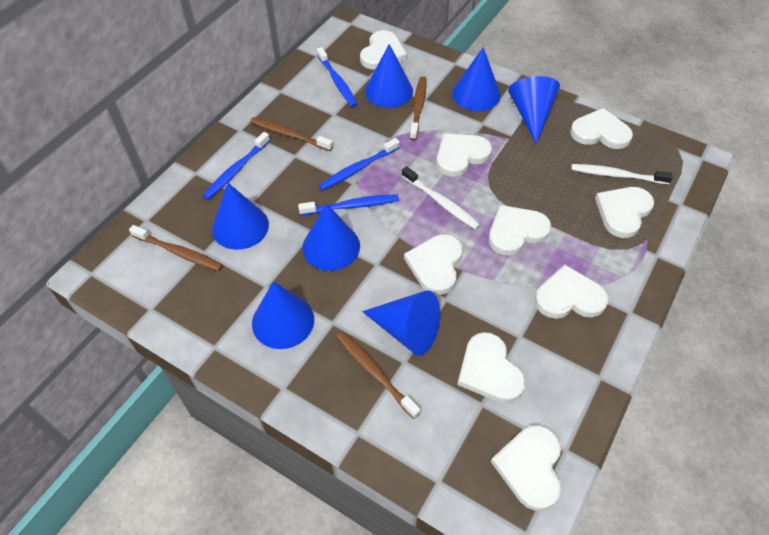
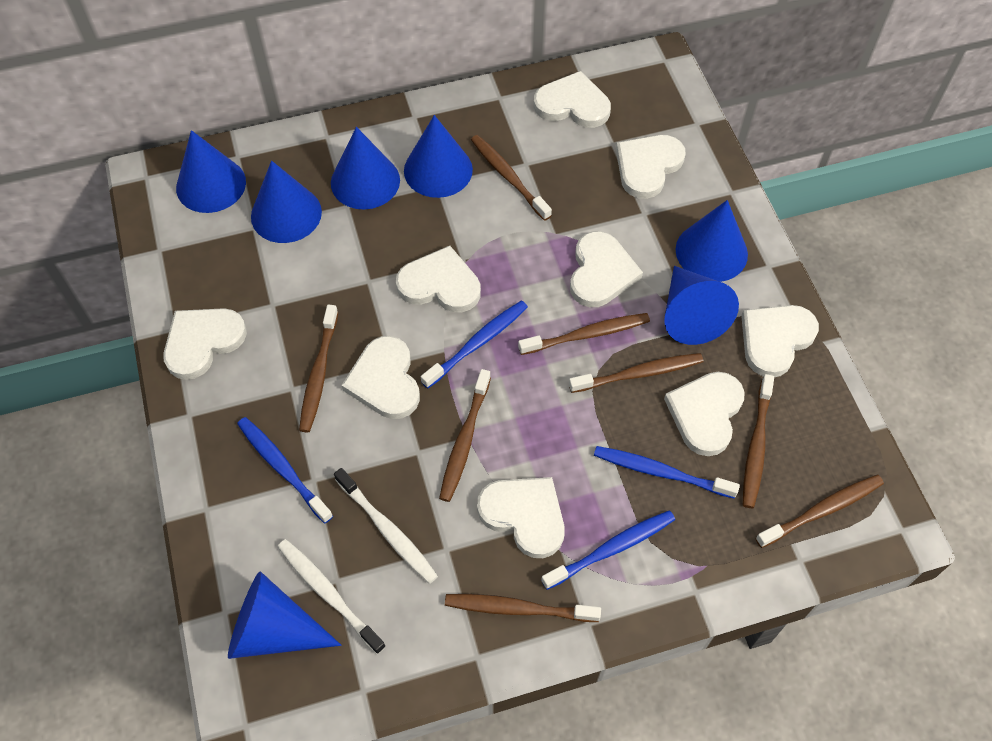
brown toothbrush: 4 -> 8

